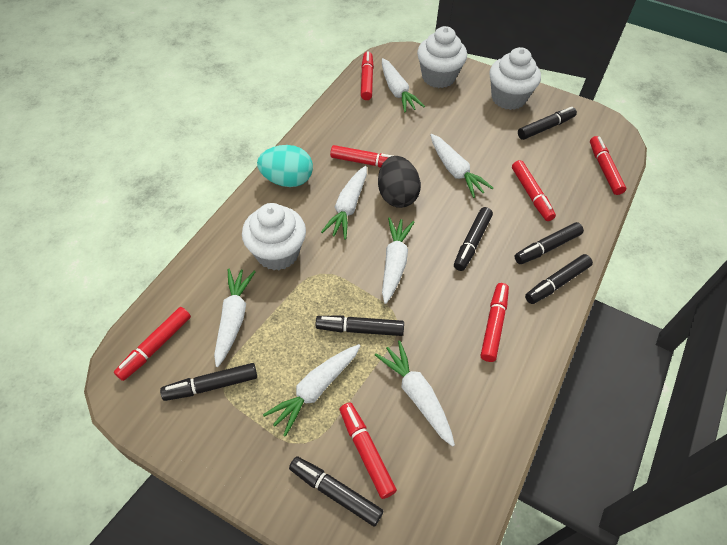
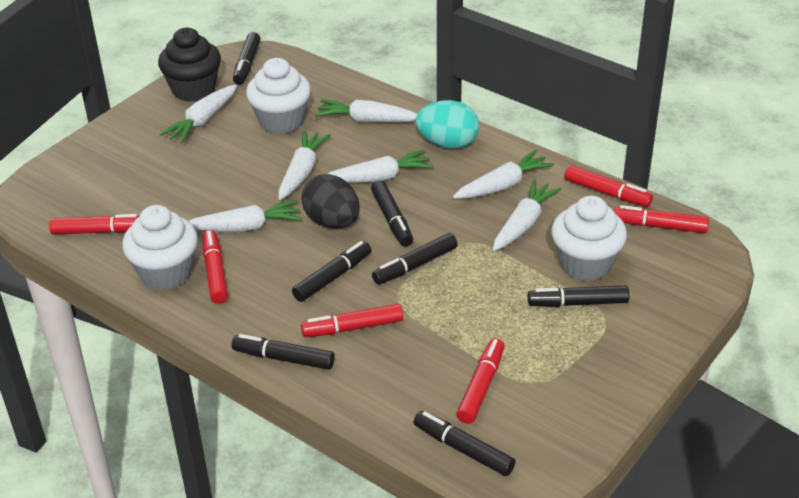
black cupcake: 0 -> 1
red marker: 7 -> 6

